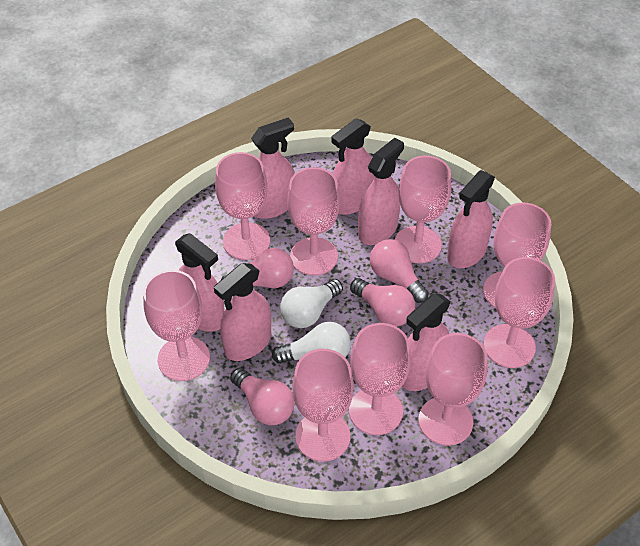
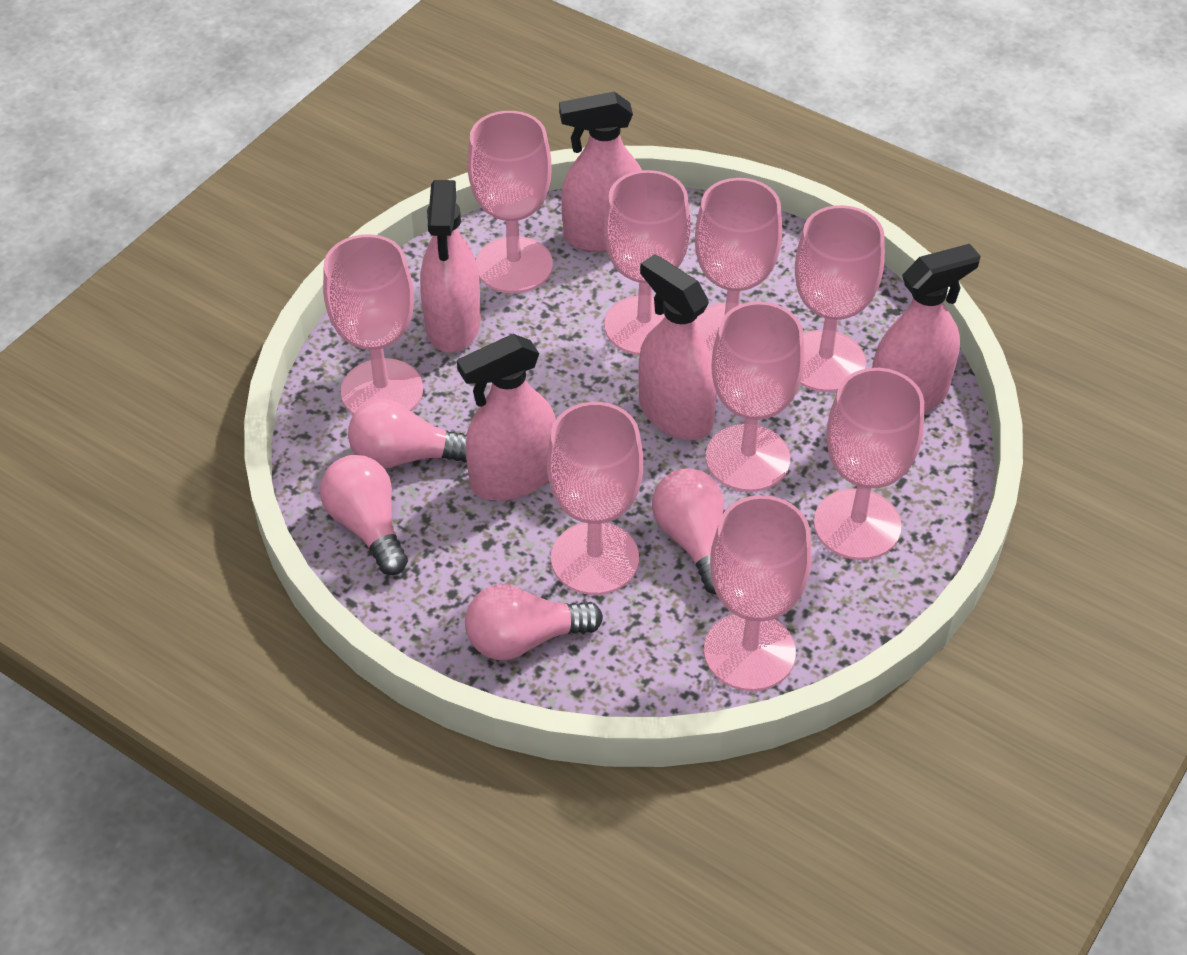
pink spray bottle: 7 -> 5
white light bulb: 2 -> 0

